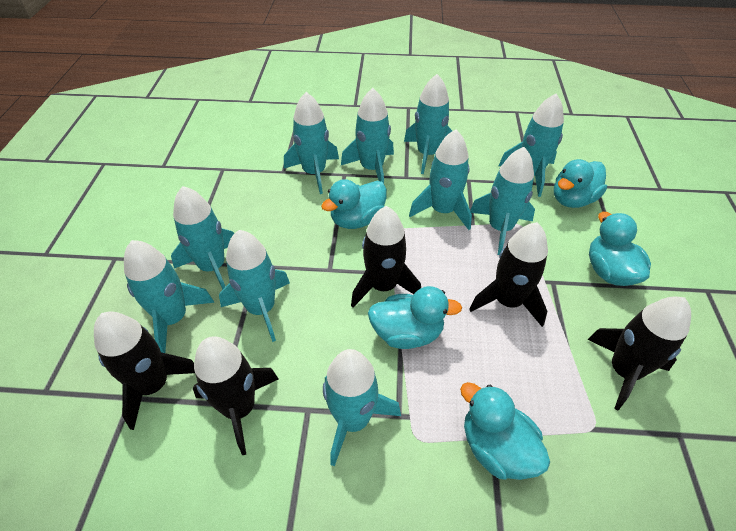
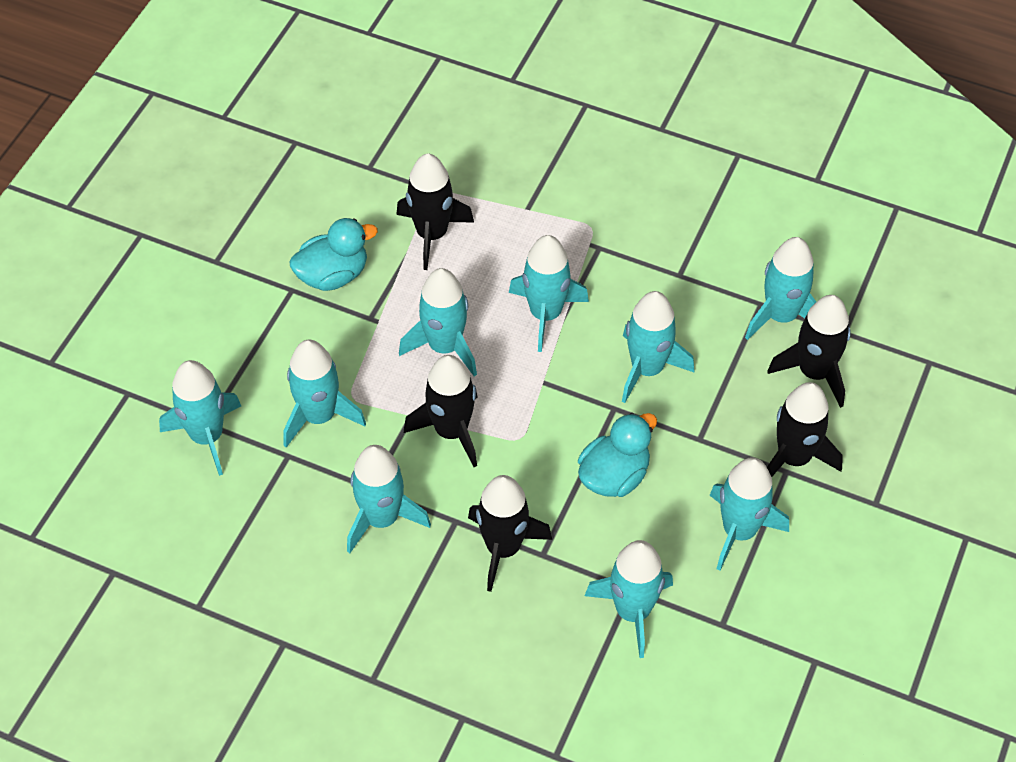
turquoise duck: 5 -> 2
turquoise rocket: 10 -> 9

